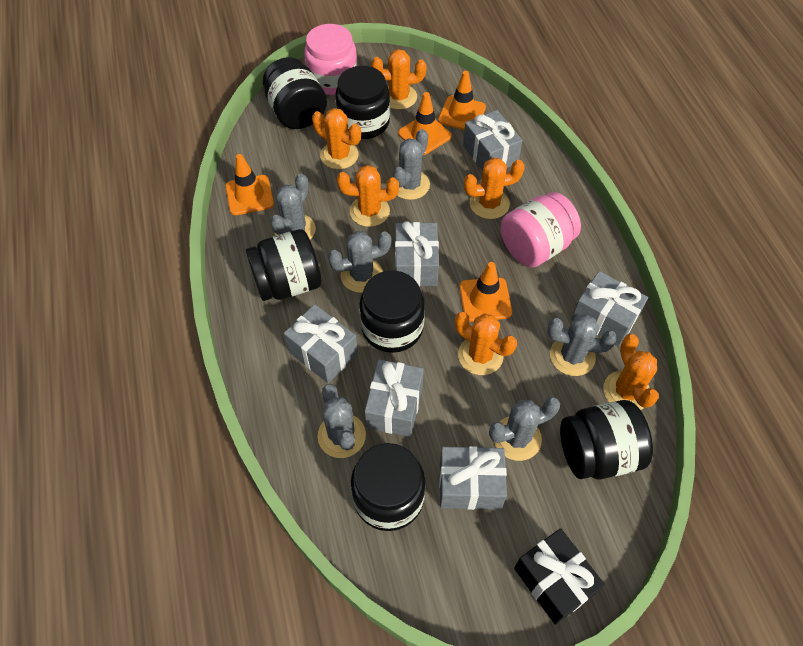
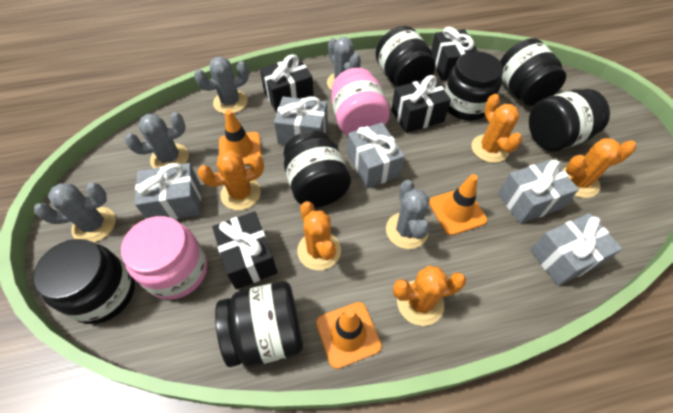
black gift: 1 -> 4
black jar: 6 -> 7
grey cactus: 6 -> 5
grey gift: 6 -> 5
orange cactus: 6 -> 5
orange traffic cone: 4 -> 3

